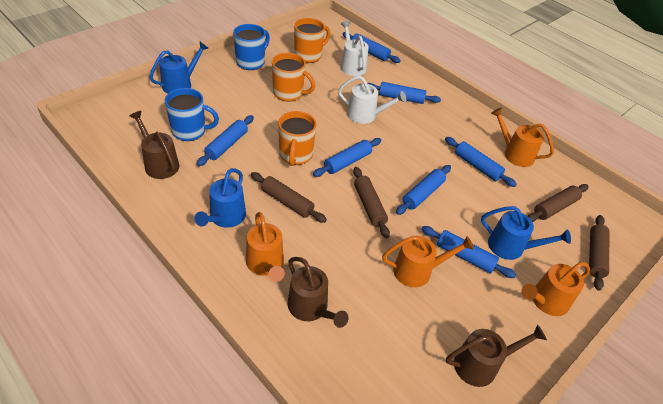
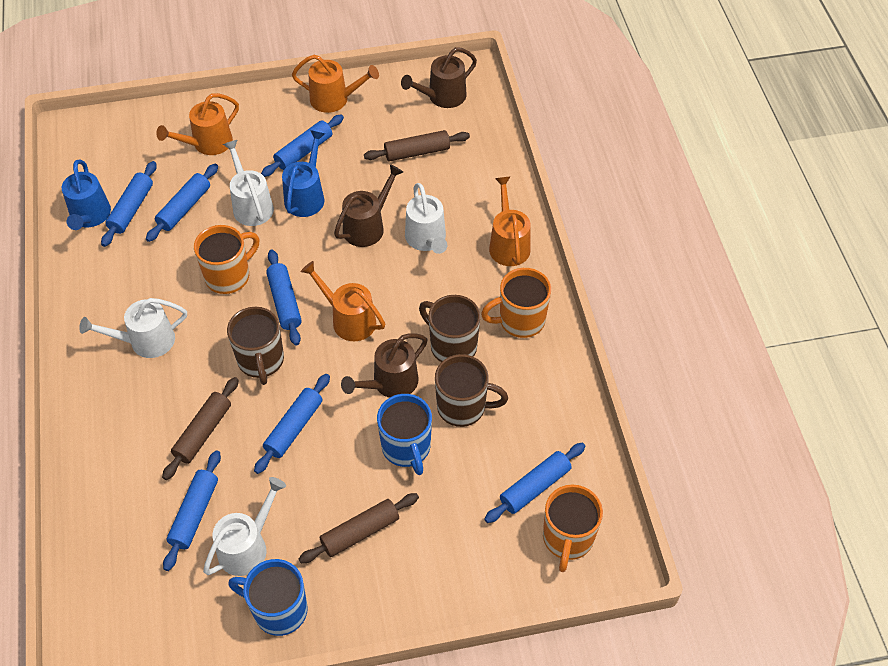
blue watering can: 3 -> 2
brown mug: 0 -> 3
brown rolling pin: 4 -> 3
white watering can: 2 -> 4

